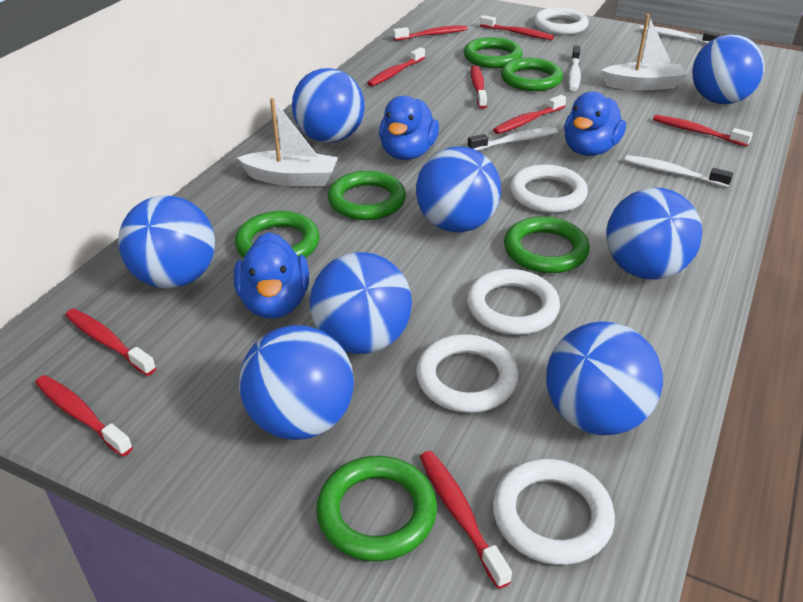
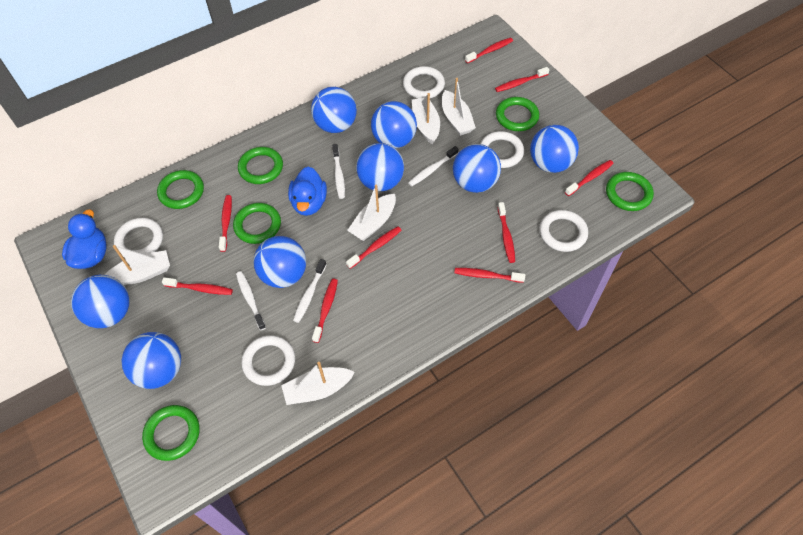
blue duck: 3 -> 2
white boat: 2 -> 5

